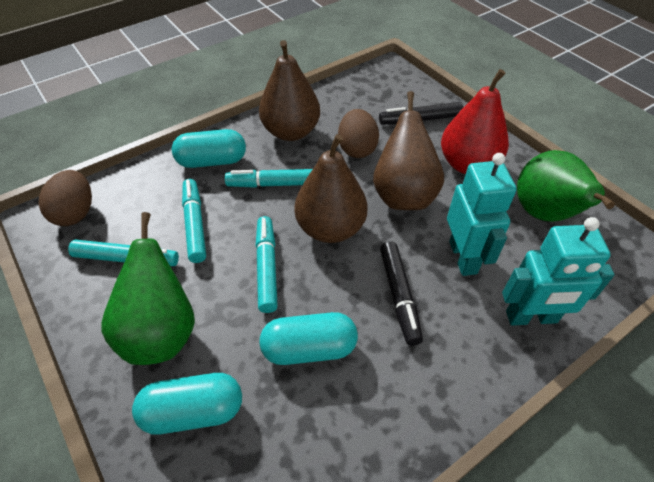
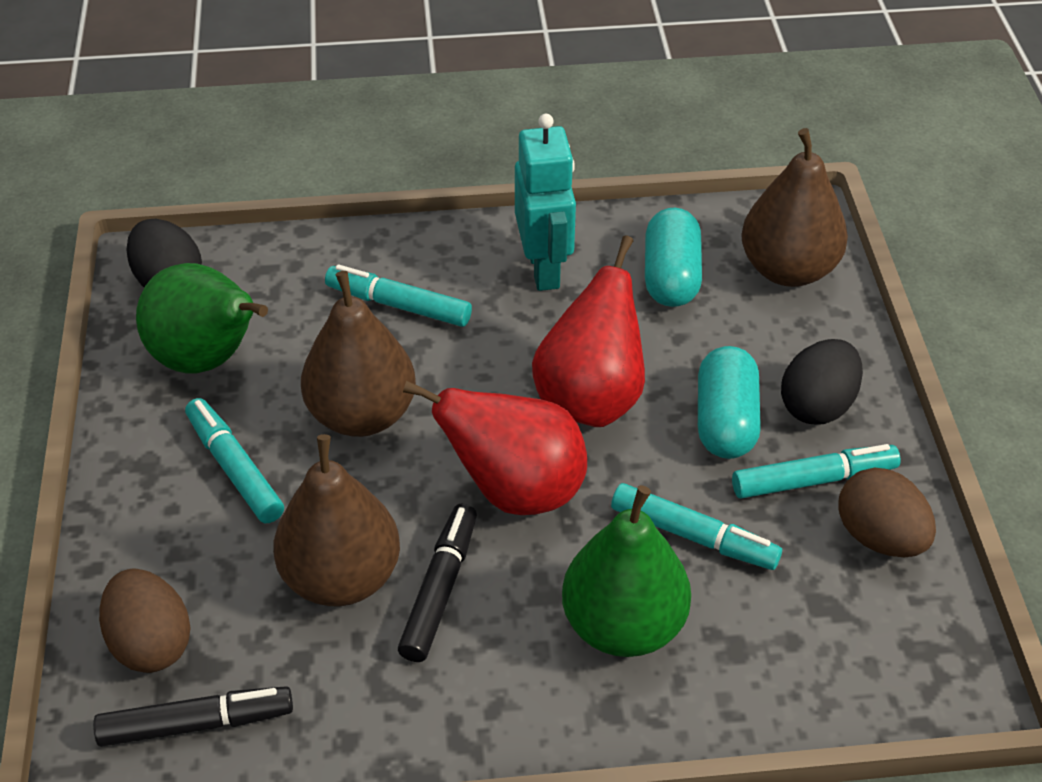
black egg: 0 -> 2
red pear: 1 -> 2
turquoise capsule: 3 -> 2
turquoise robot: 2 -> 1

